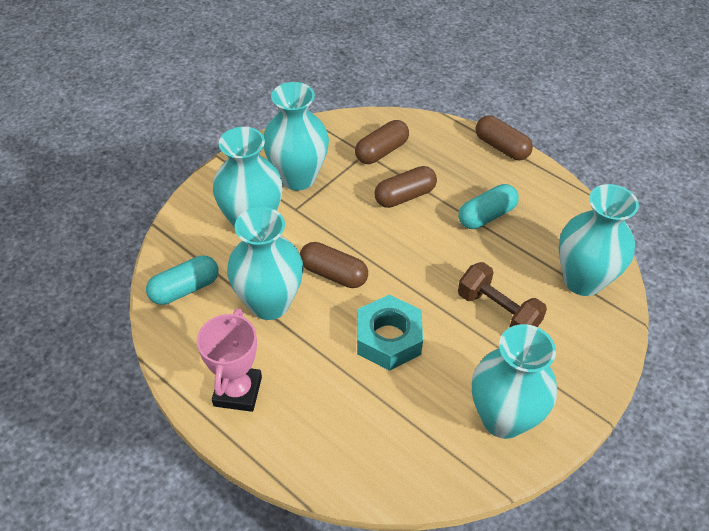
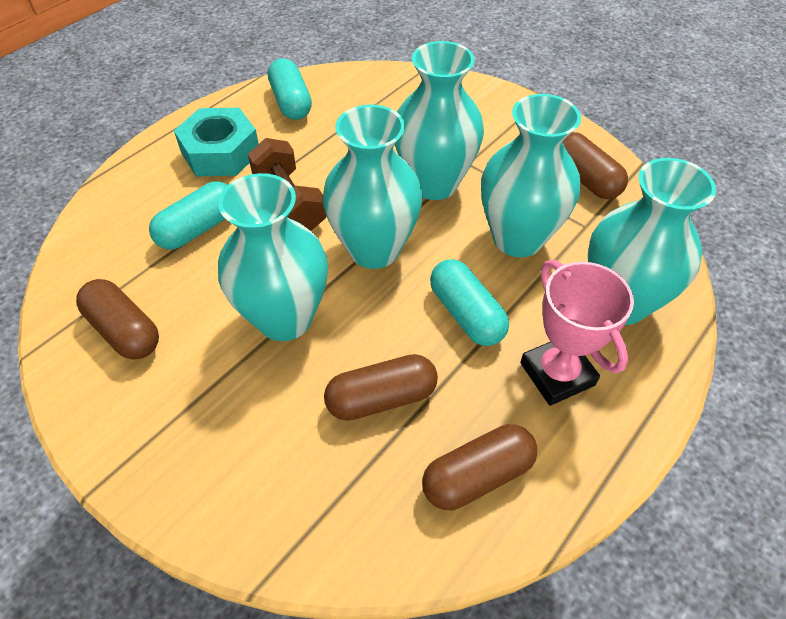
turquoise capsule: 2 -> 3

